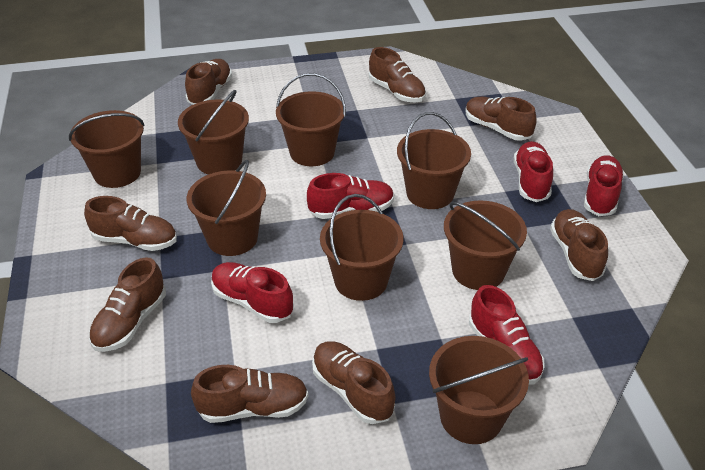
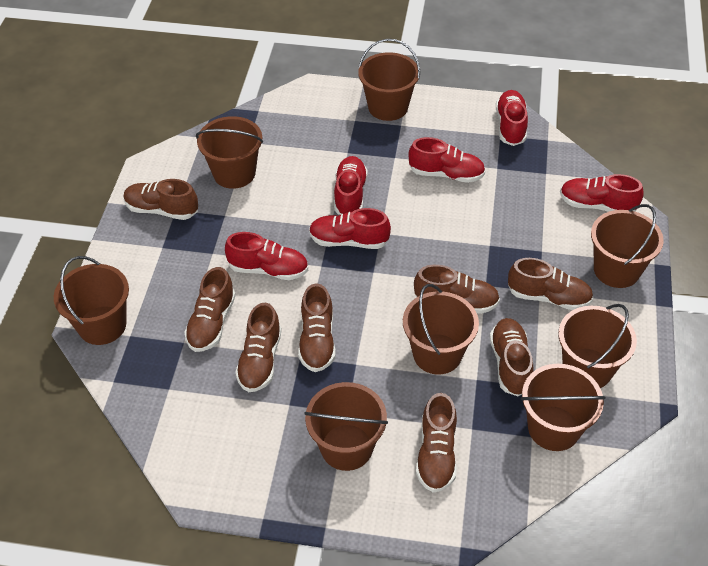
red shoe: 5 -> 6

